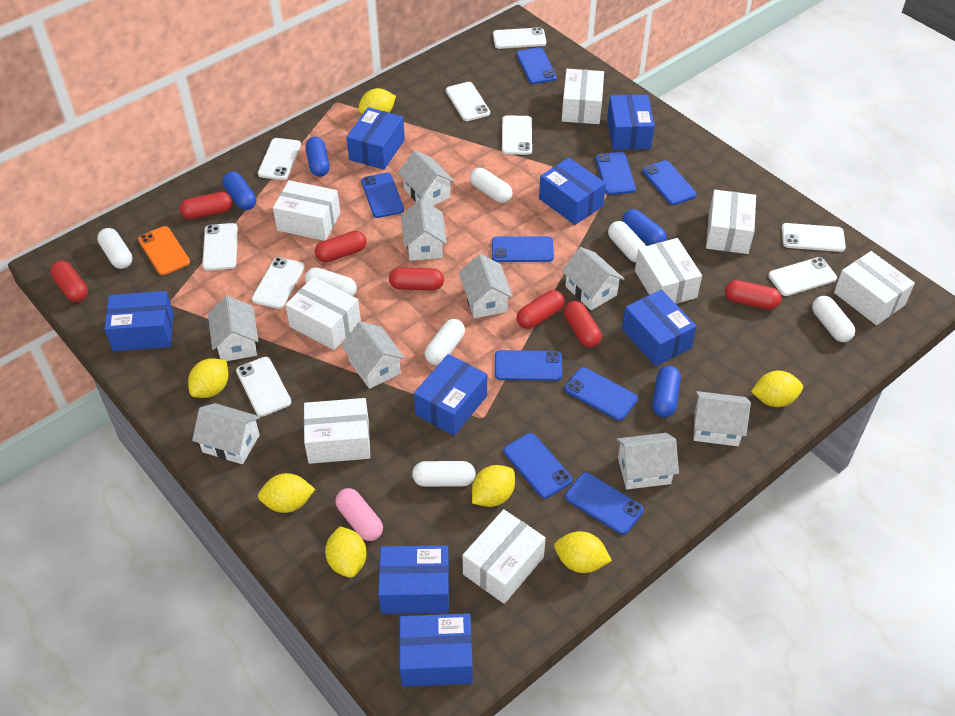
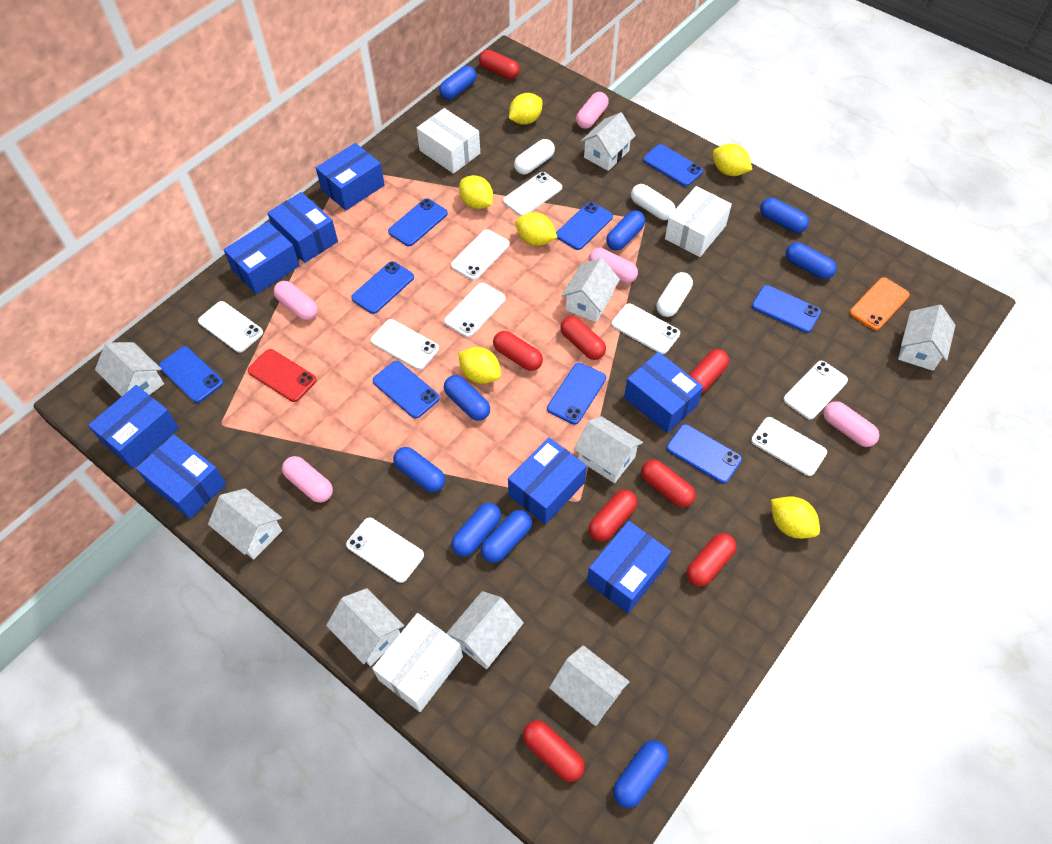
blue capsule: 4 -> 9
pink capsule: 1 -> 5
red capsule: 7 -> 8
red phone: 0 -> 1
white box: 8 -> 3
white capsule: 7 -> 3
yellow lemon: 7 -> 6

